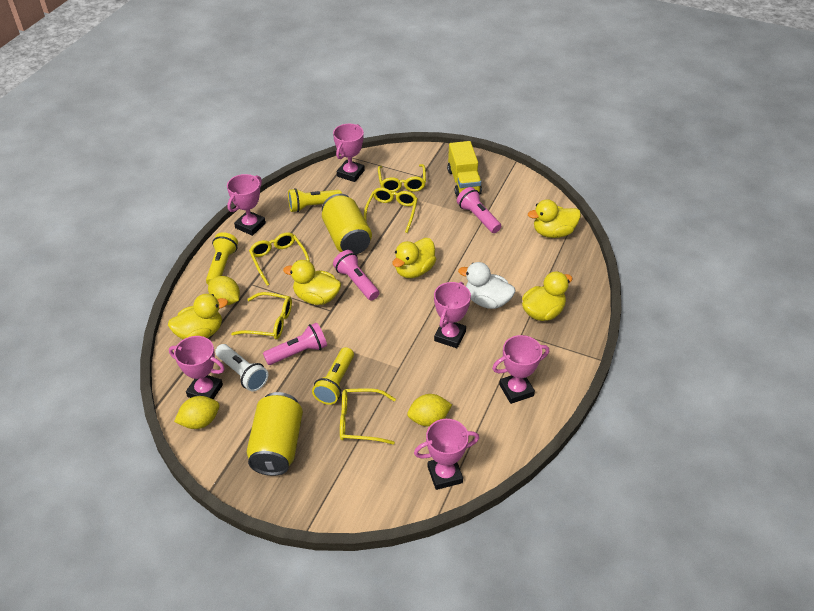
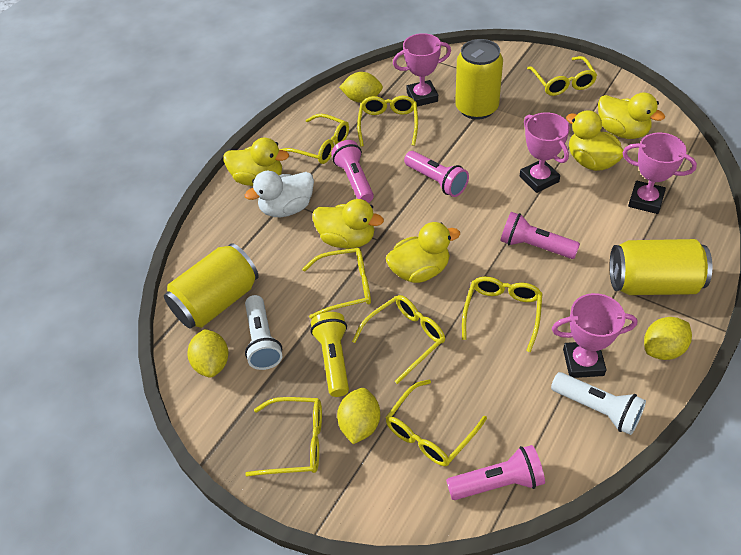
pink flashlight: 3 -> 4
pink trophy: 6 -> 4
white flashlight: 1 -> 2
yellow can: 2 -> 3
yellow flashlight: 3 -> 1
yellow glasses: 5 -> 8
yellow lemon: 3 -> 4
yellow truck: 1 -> 0

